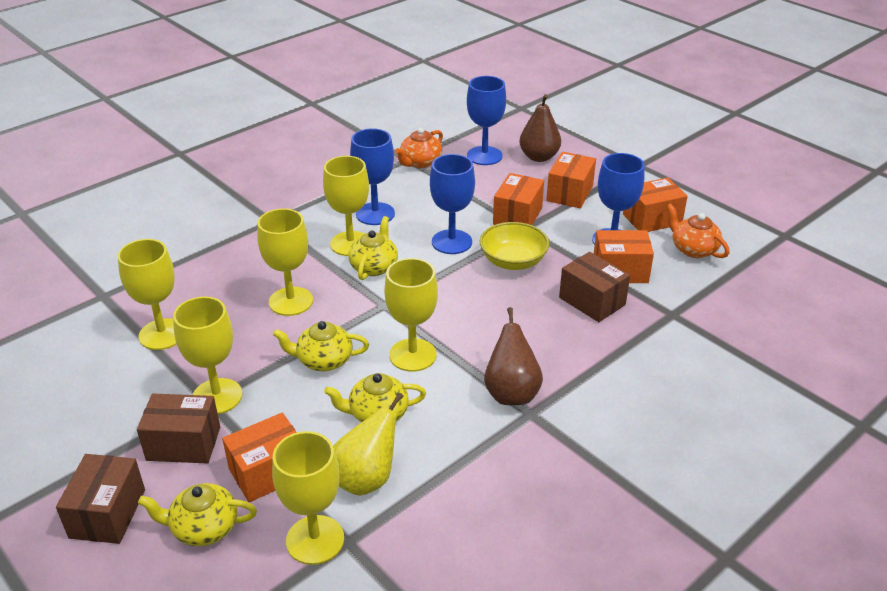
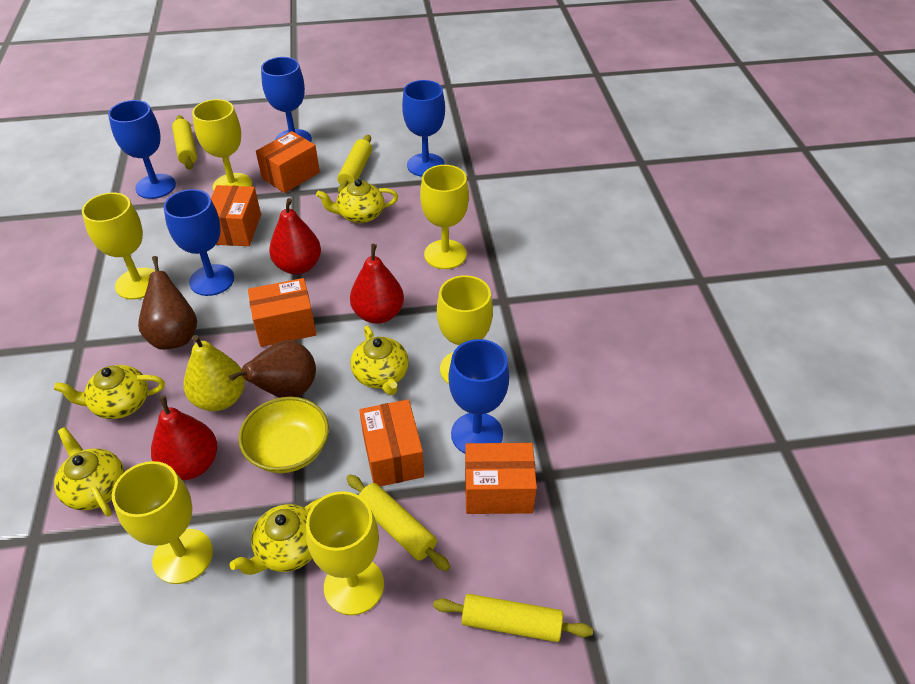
blue goblet: 4 -> 5
brown box: 3 -> 0
orange teapot: 2 -> 0
red pear: 0 -> 3
yellow rolling pin: 0 -> 4
yellow teapot: 4 -> 5

